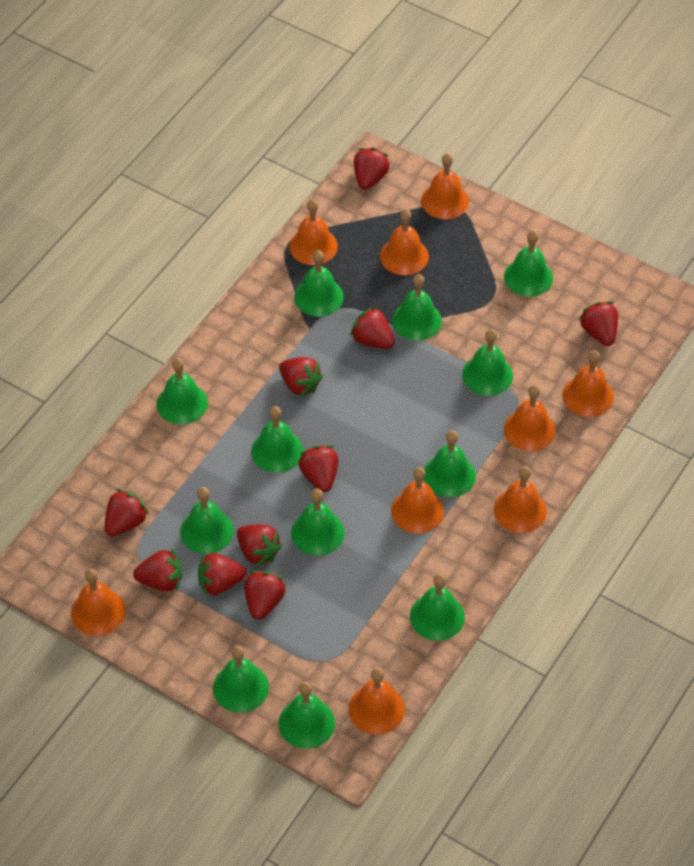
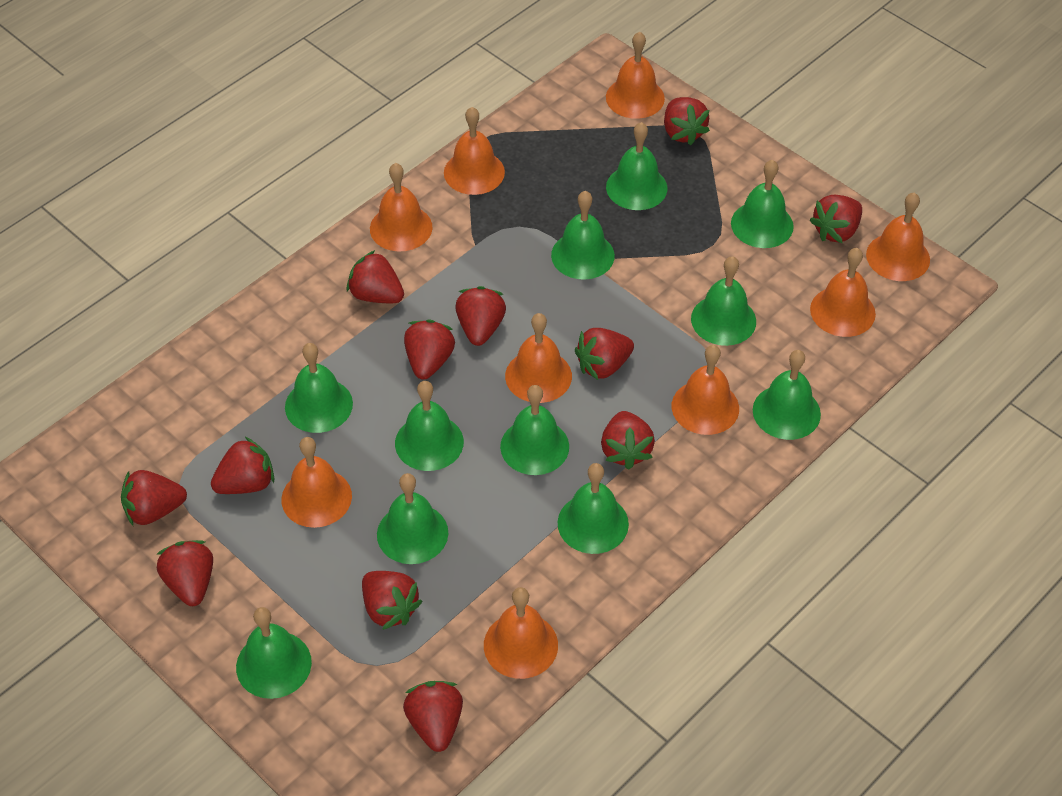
green bell: 12 -> 11
red strawberry: 10 -> 12

